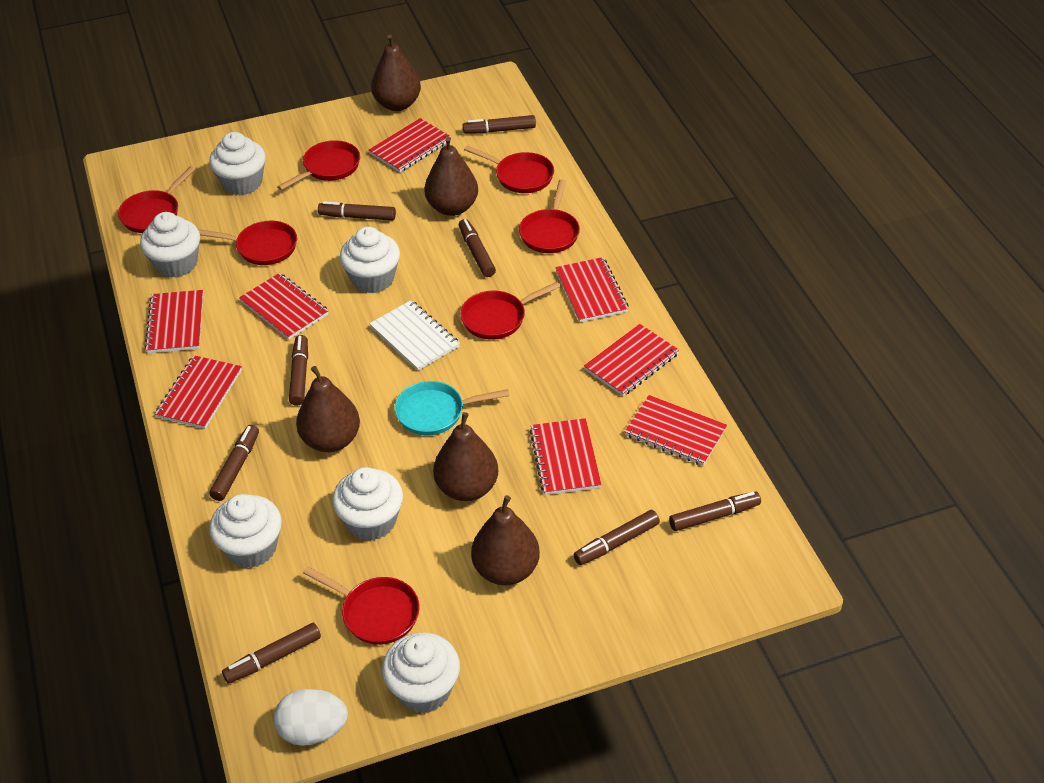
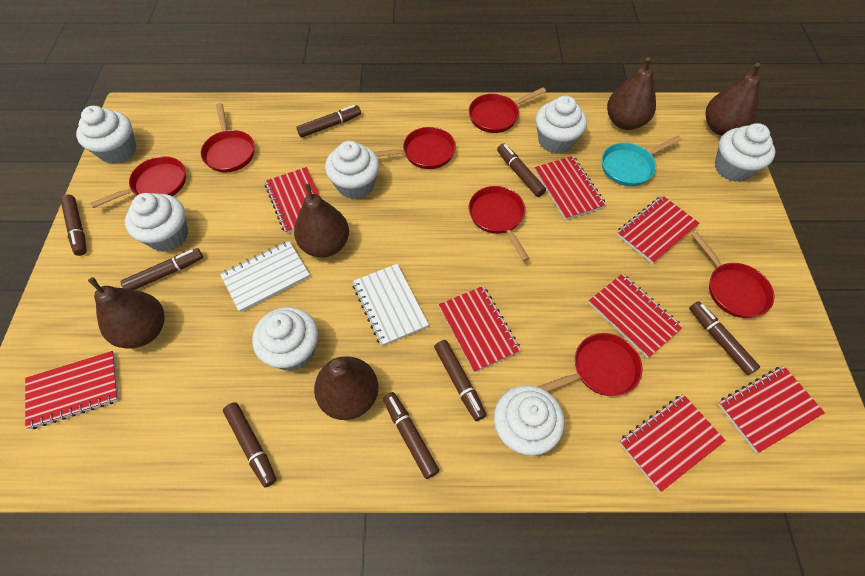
white cupcake: 6 -> 7
white egg: 1 -> 0
white notebook: 1 -> 2

